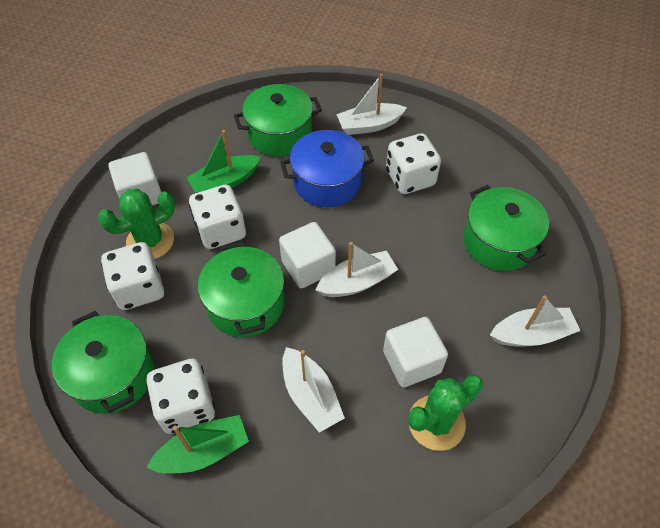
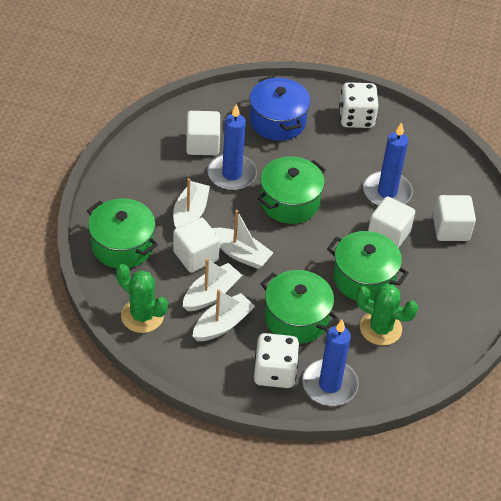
blue candle: 0 -> 3
green boat: 2 -> 0
white cube: 3 -> 4
white dice: 4 -> 2

